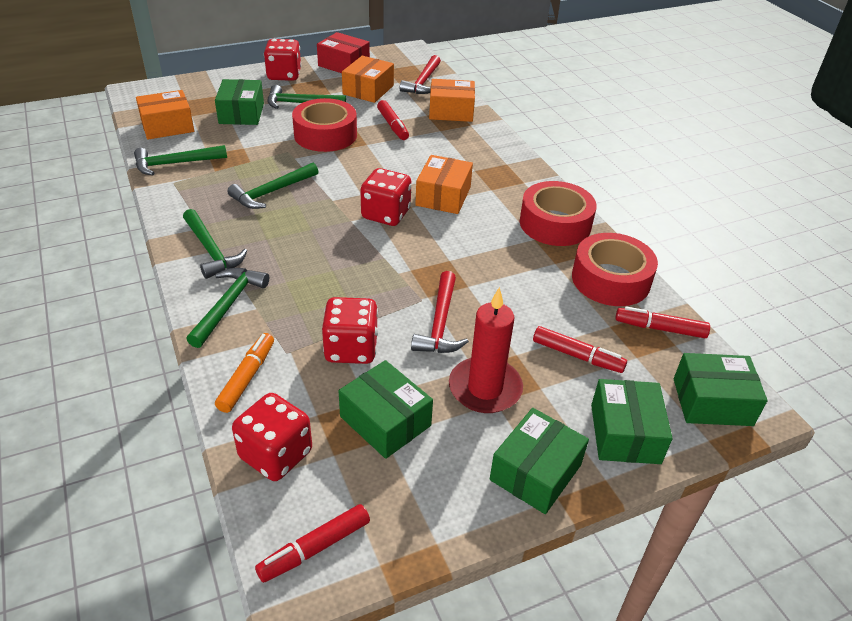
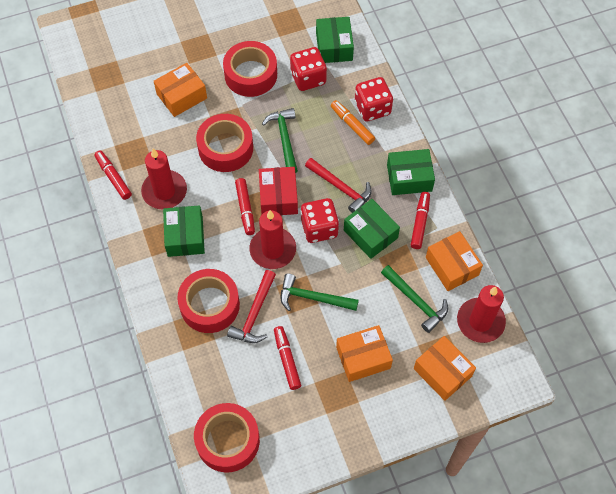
green box: 5 -> 4
green hammer: 5 -> 3
red candle: 1 -> 3
red dice: 4 -> 3
red tape: 3 -> 4

